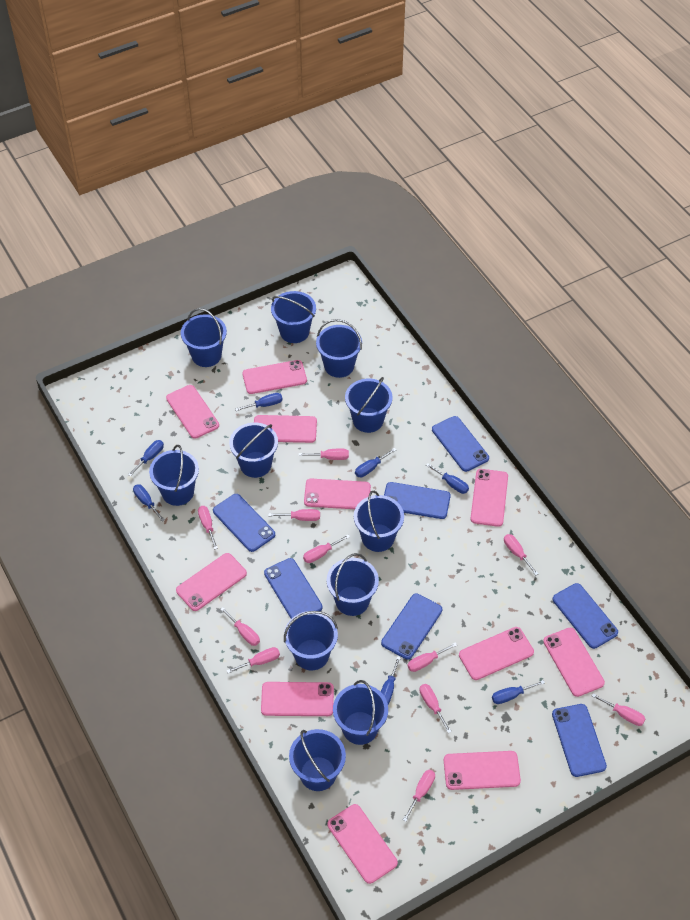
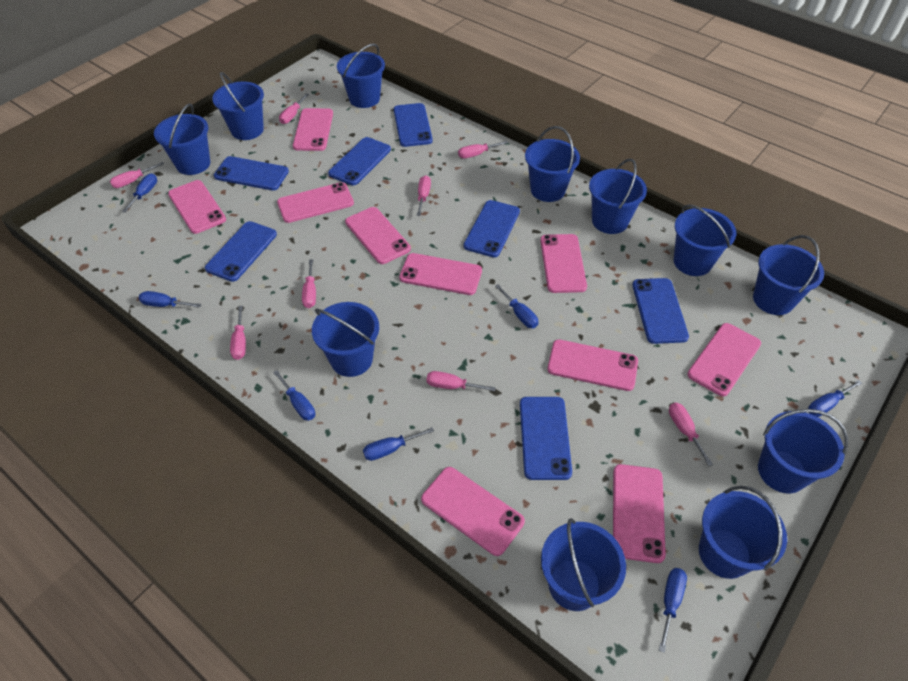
pink phone: 11 -> 10
pink screwdriver: 11 -> 8

